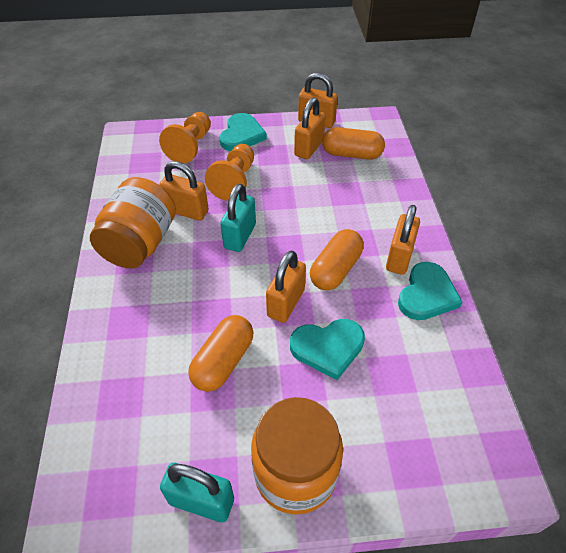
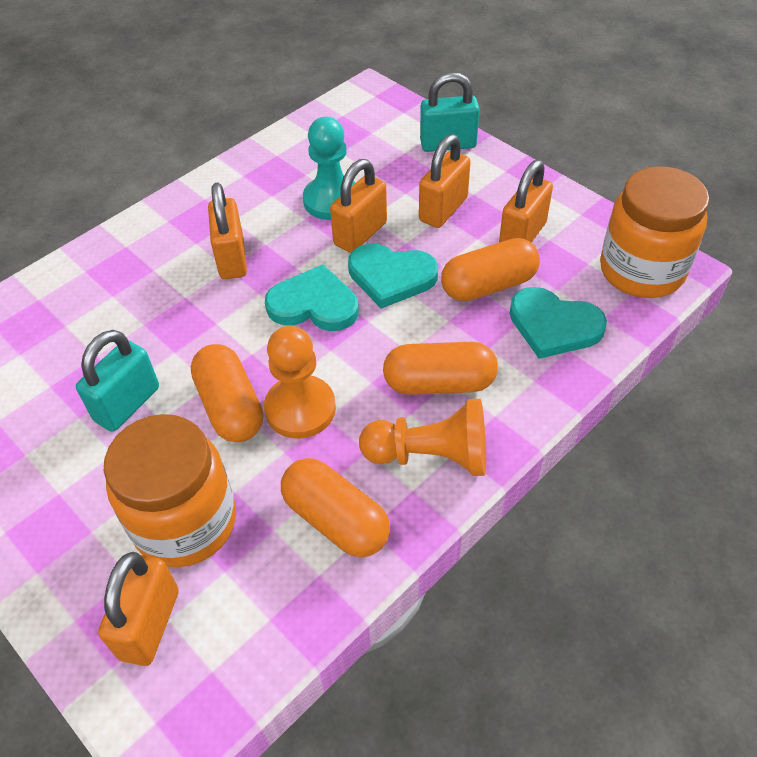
orange capsule: 3 -> 4
turquoise pawn: 0 -> 1

